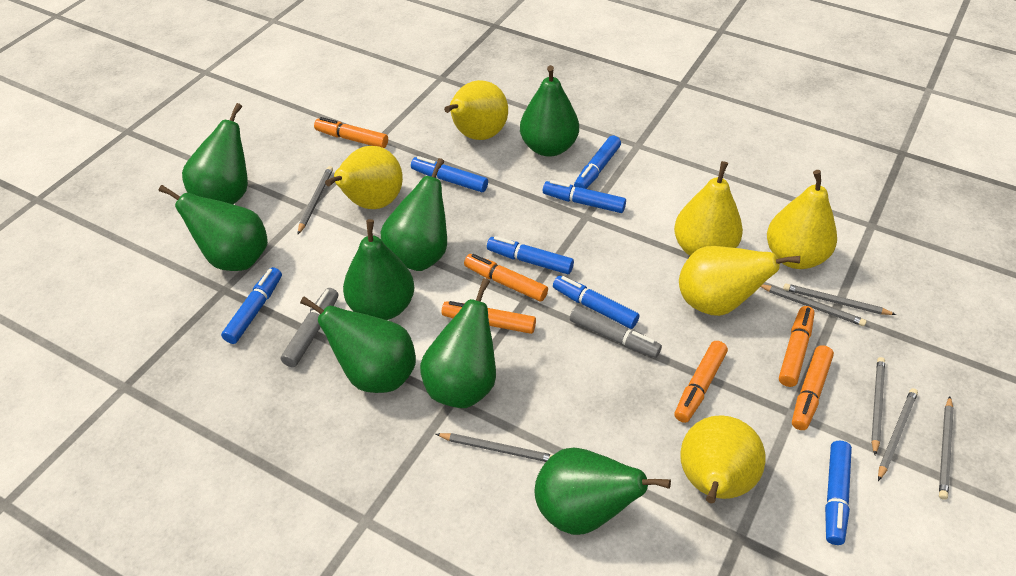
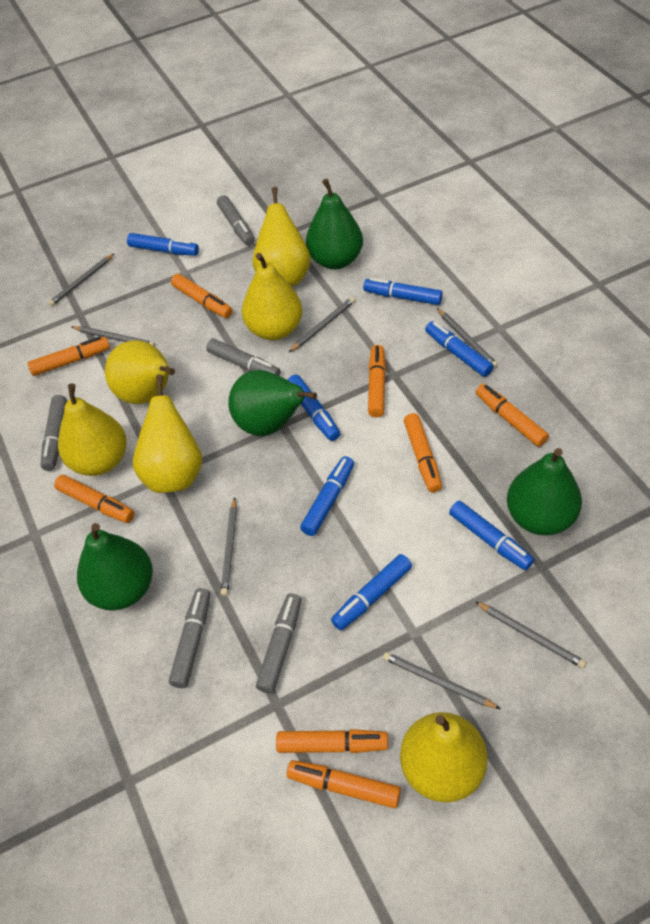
green pear: 8 -> 4
grey marker: 2 -> 5
orange marker: 6 -> 8

